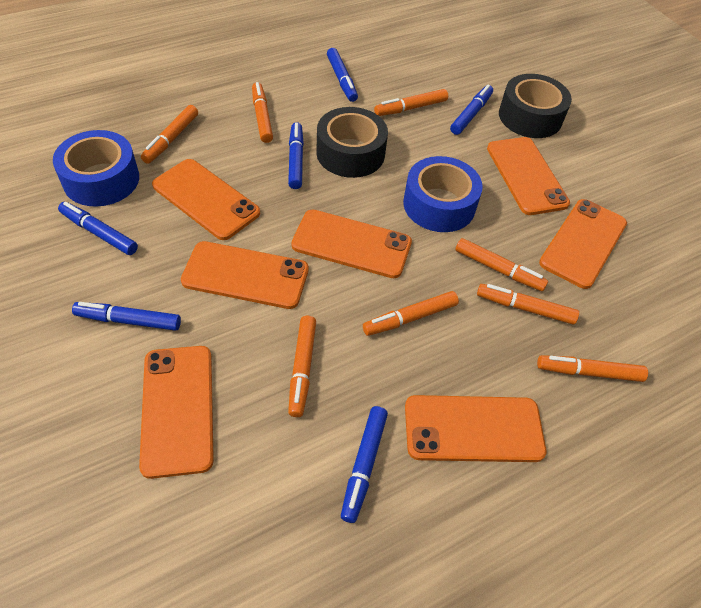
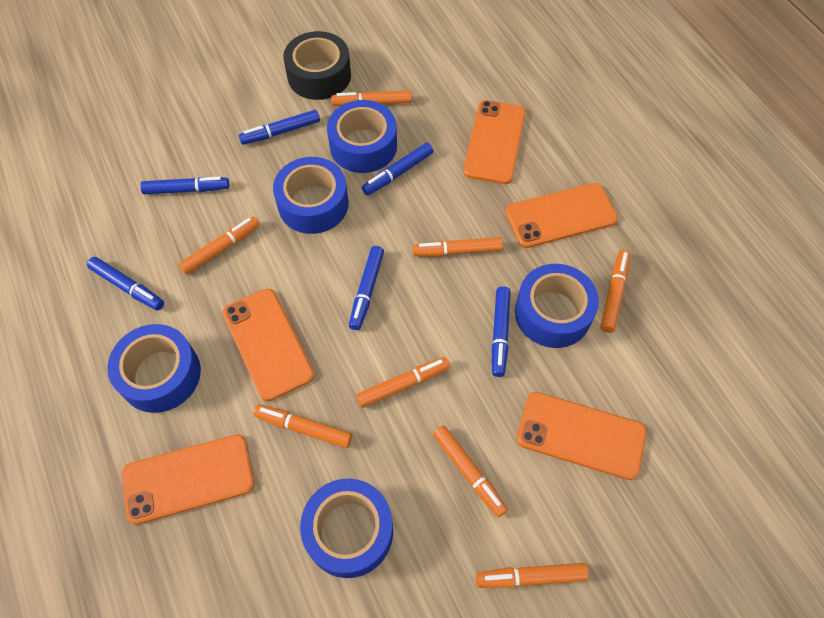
black tape: 2 -> 1
blue tape: 2 -> 5
orange phone: 7 -> 5

